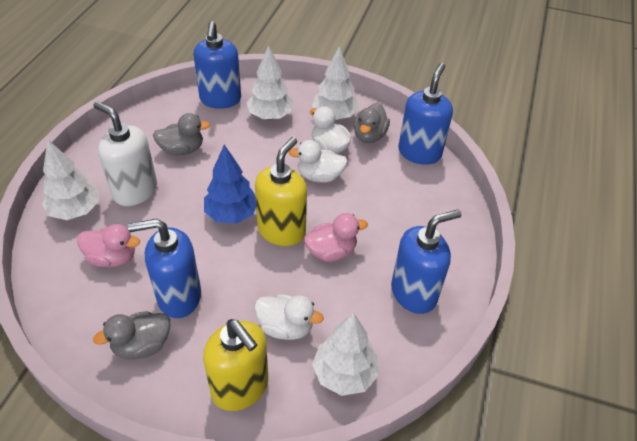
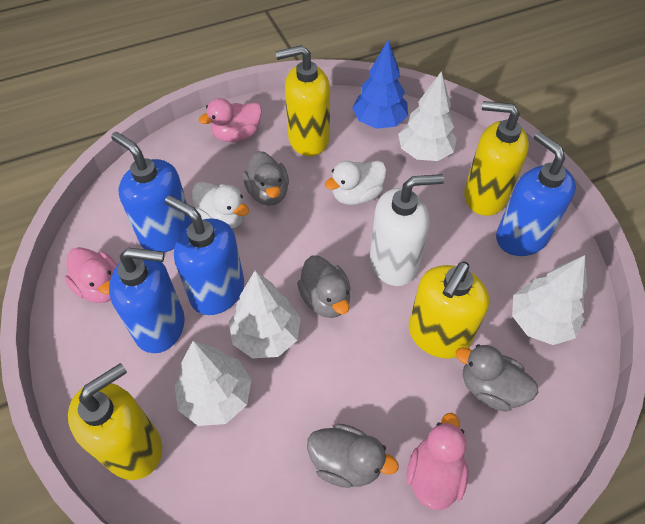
grey duck: 3 -> 4
pink duck: 2 -> 3
white duck: 3 -> 2
yellow soap dispenser: 2 -> 4

